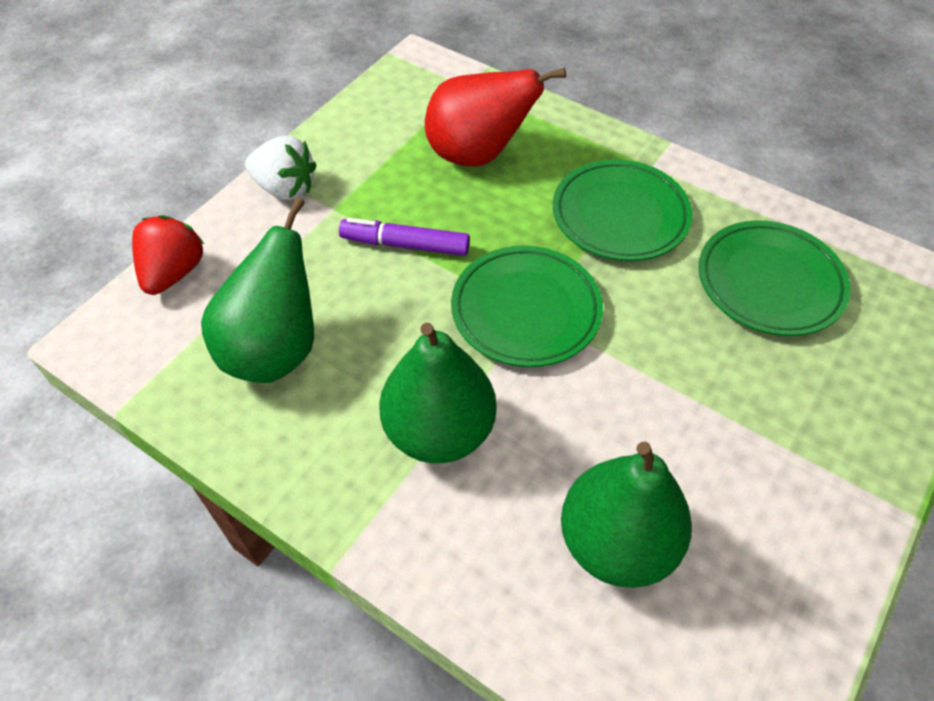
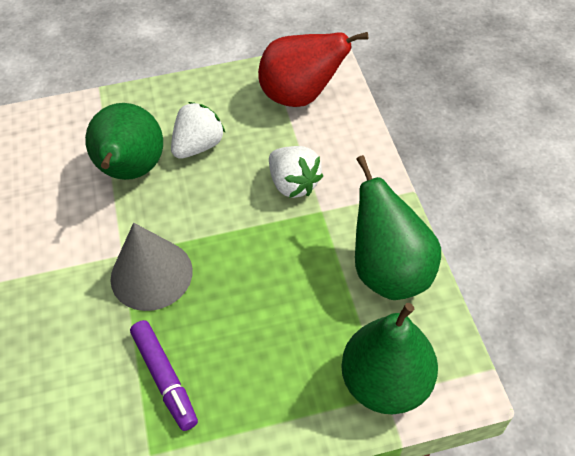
green plate: 3 -> 0
grey cone: 0 -> 1
red strawberry: 1 -> 0
white strawberry: 1 -> 2

